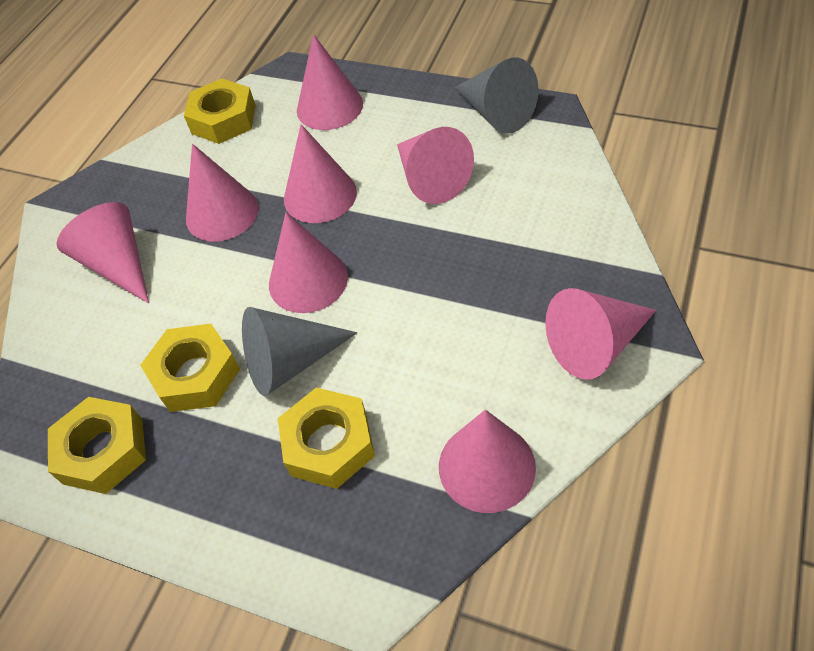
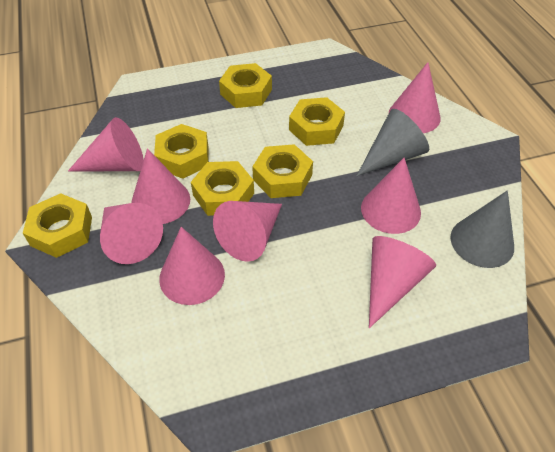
yellow nut: 4 -> 6

